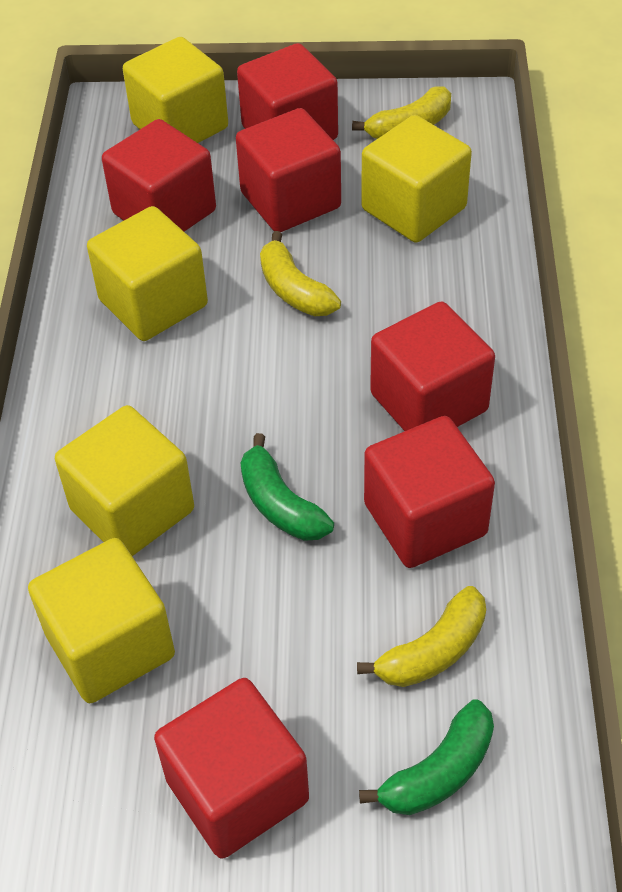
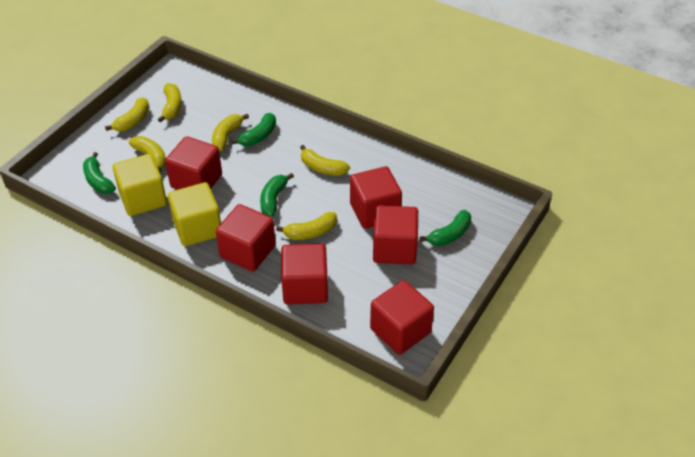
green banana: 2 -> 4
yellow banana: 3 -> 6
yellow cube: 5 -> 2

